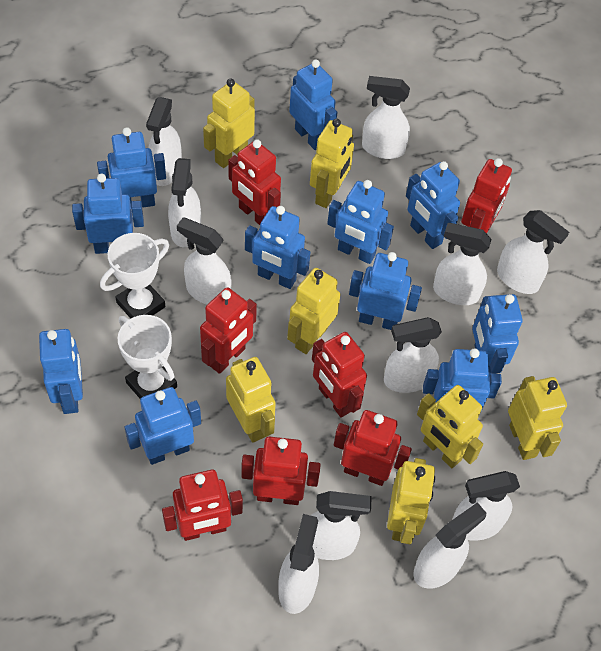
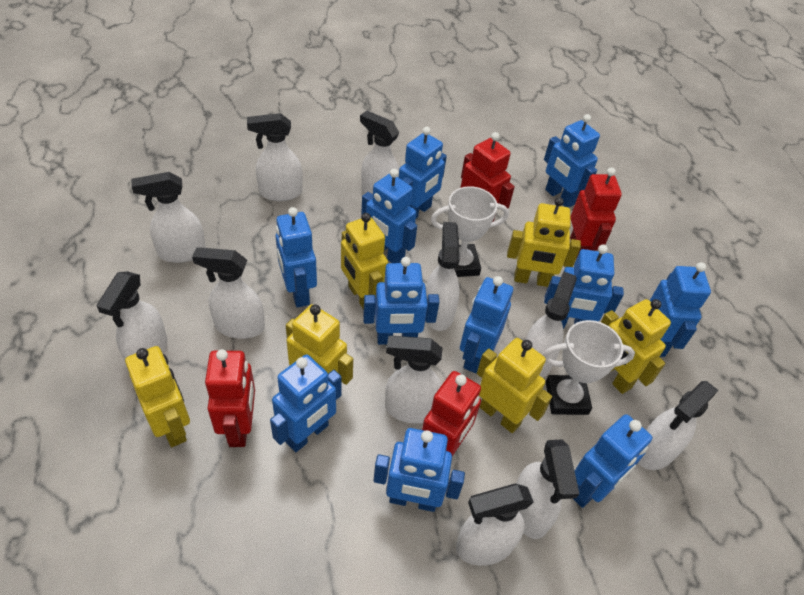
red robot: 7 -> 4
yellow robot: 7 -> 6

